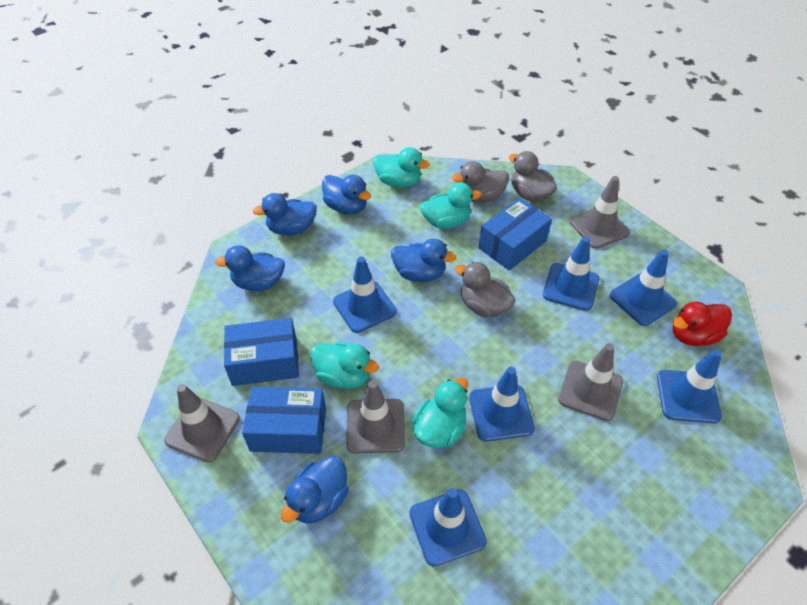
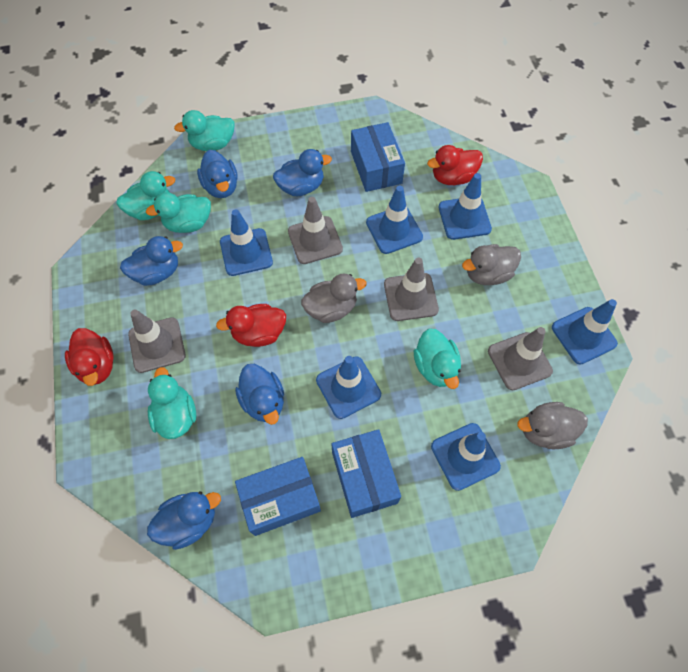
red duck: 1 -> 3
turquoise duck: 4 -> 5

